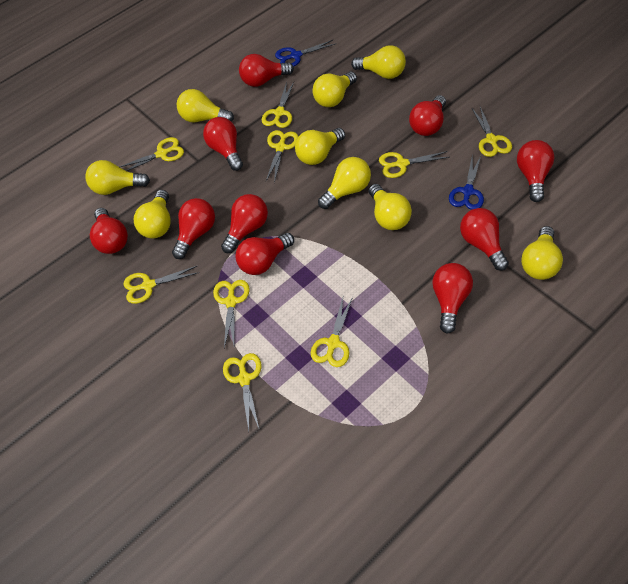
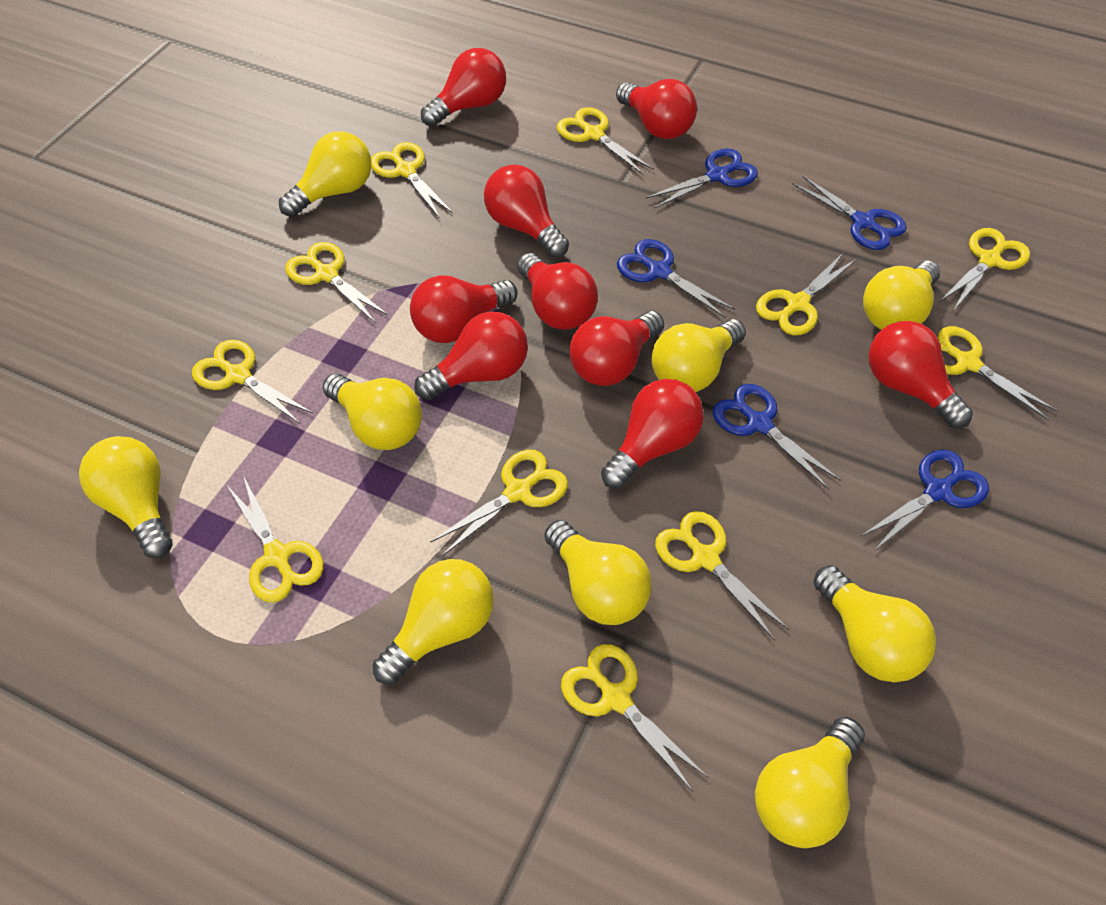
blue scissors: 2 -> 5
red light bulb: 10 -> 9
yellow scissors: 9 -> 11

